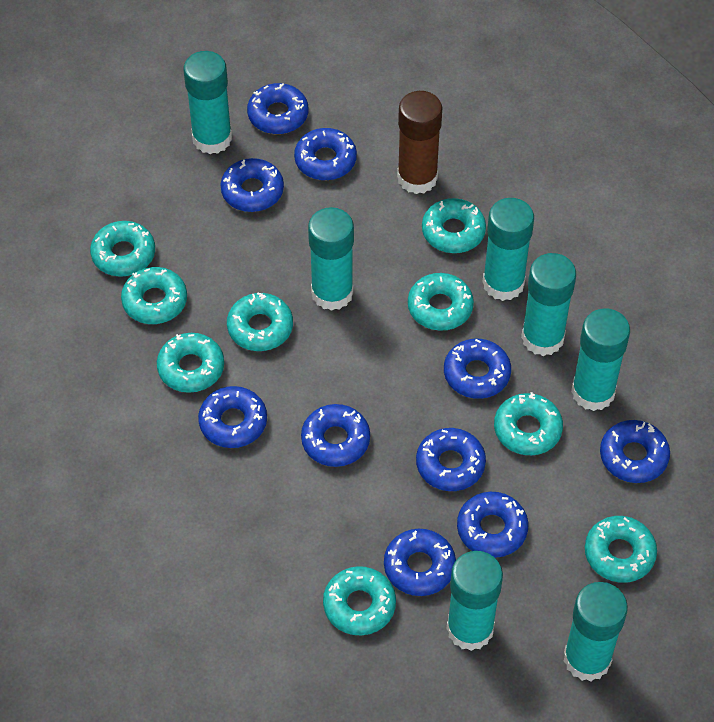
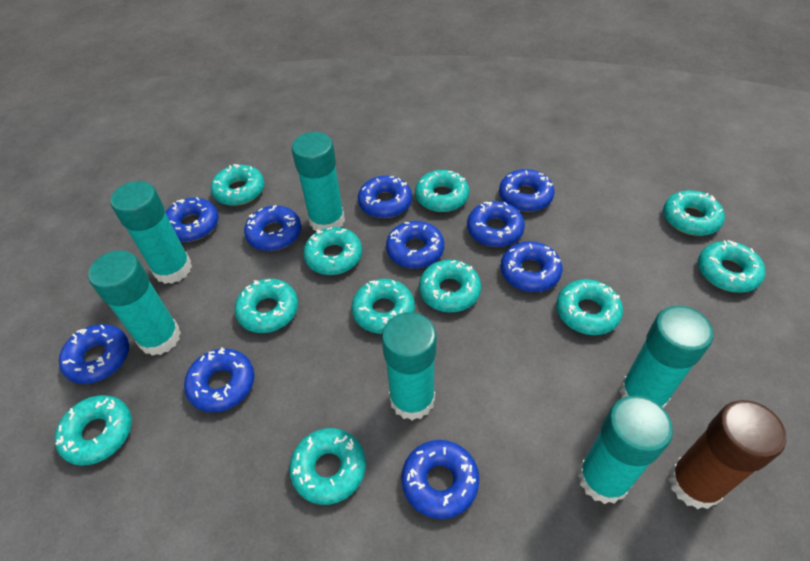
turquoise donut: 9 -> 11
turquoise glue stick: 7 -> 6

